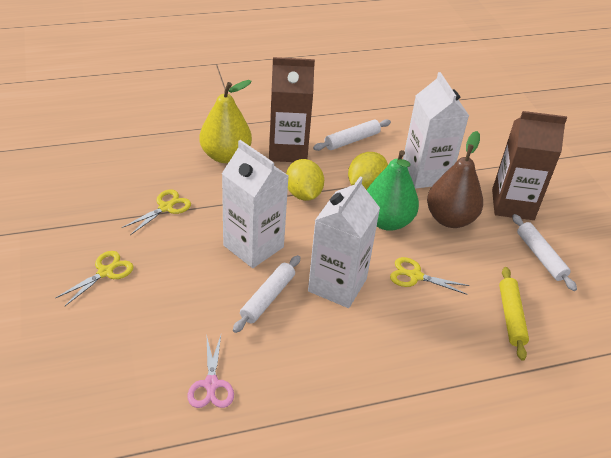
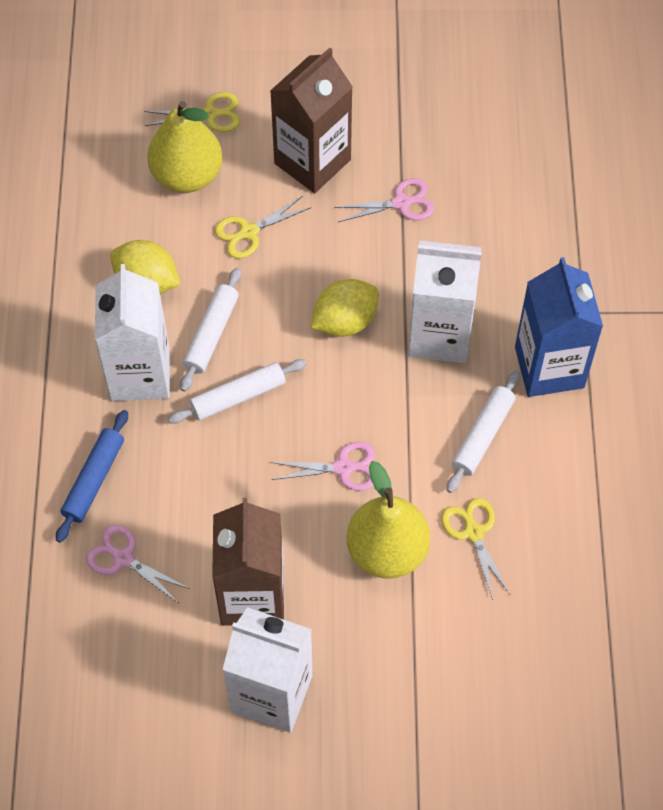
blue carton: 0 -> 1
blue rolling pin: 0 -> 1
brown pear: 1 -> 0
green pear: 1 -> 0
pink scissors: 1 -> 3
yellow pear: 1 -> 2
yellow rolling pin: 1 -> 0

